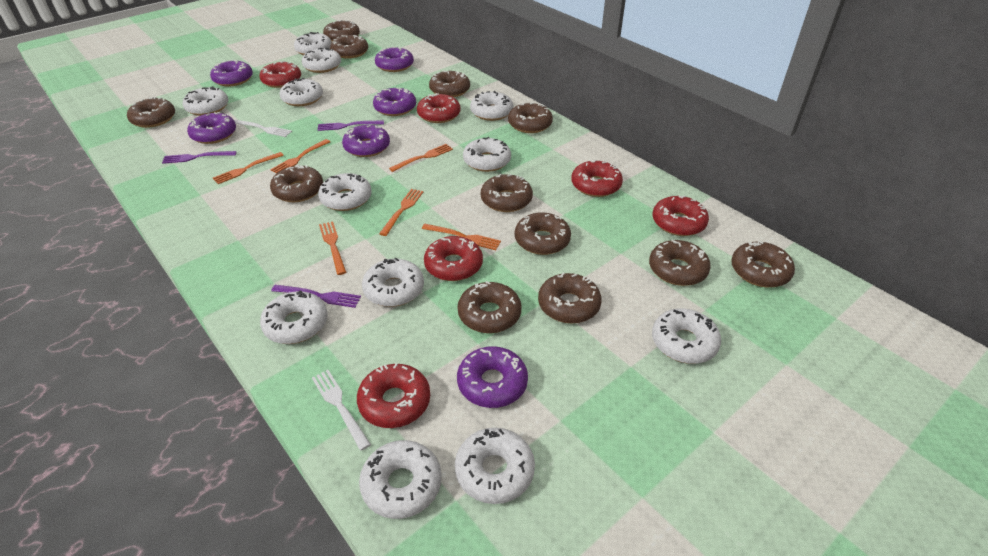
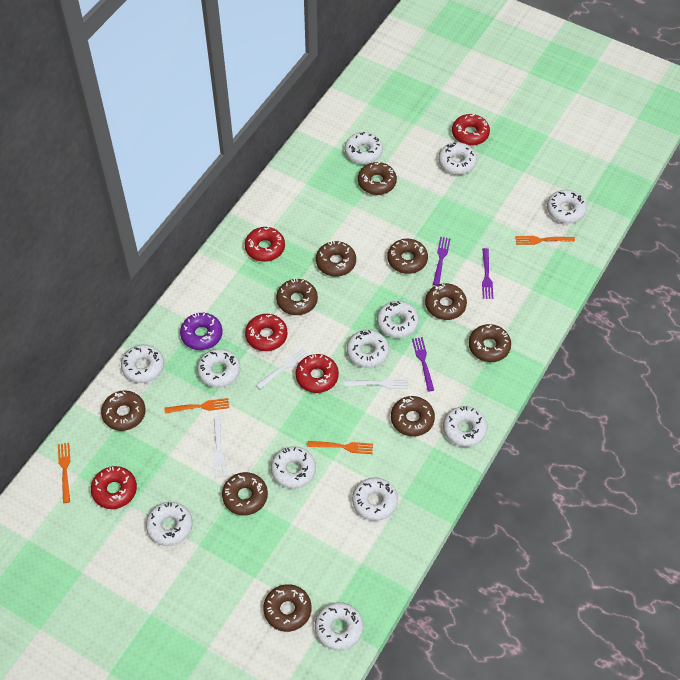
brown donut: 12 -> 10
orange fork: 6 -> 4
purple donut: 6 -> 1
red donut: 6 -> 5
white fork: 2 -> 3

